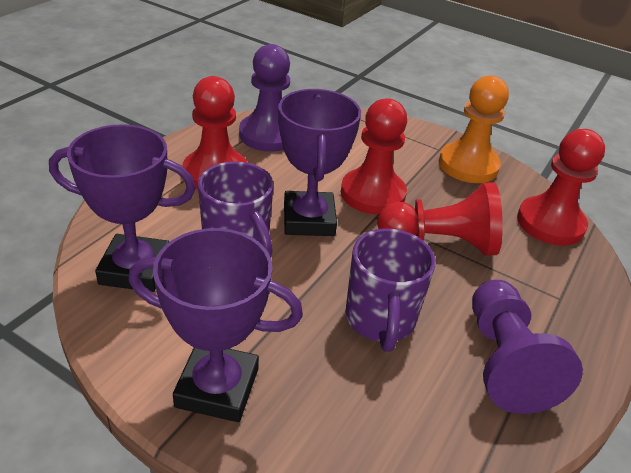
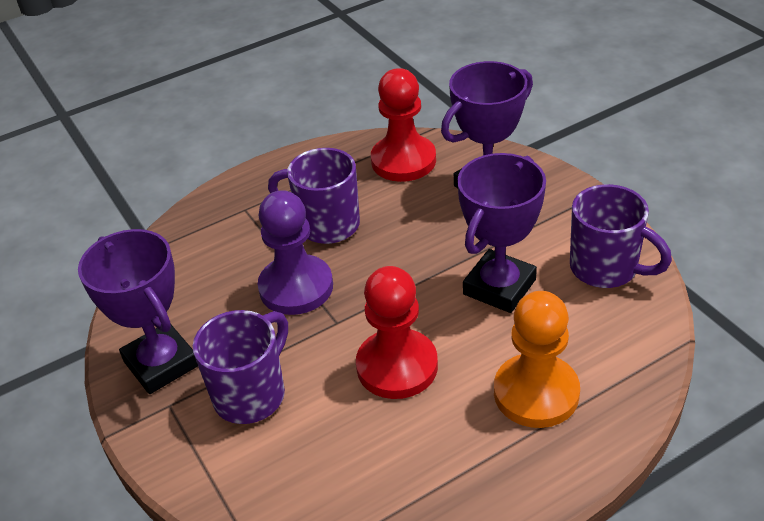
purple mug: 2 -> 3
purple pawn: 2 -> 1
red pawn: 4 -> 2

